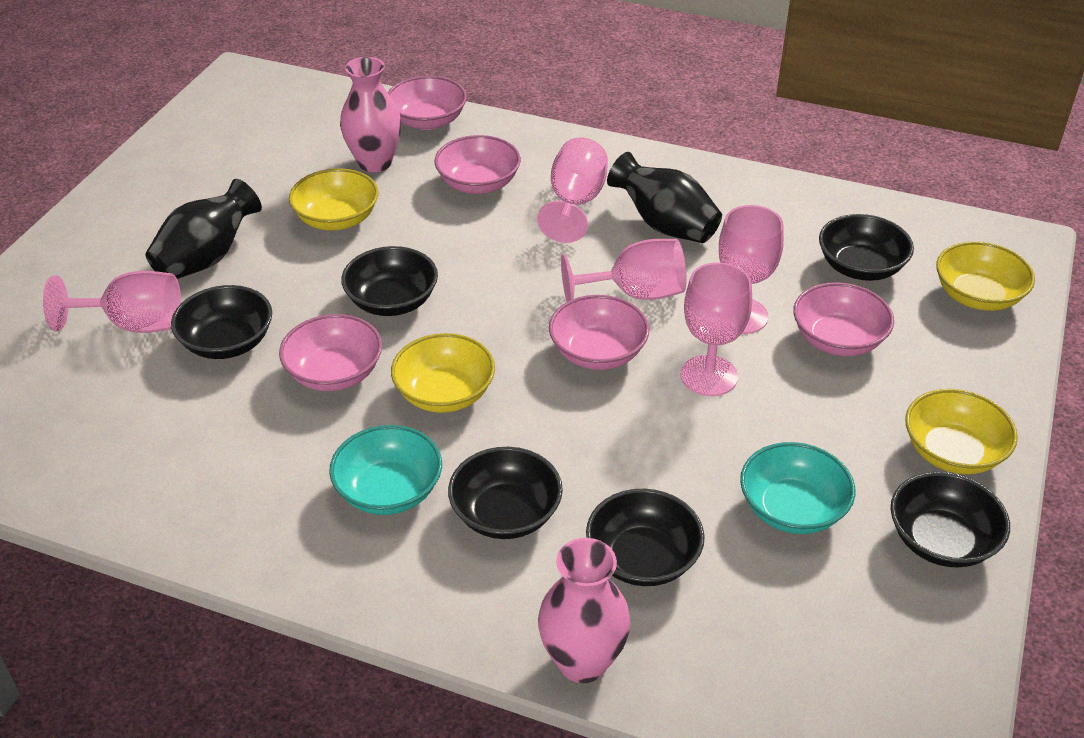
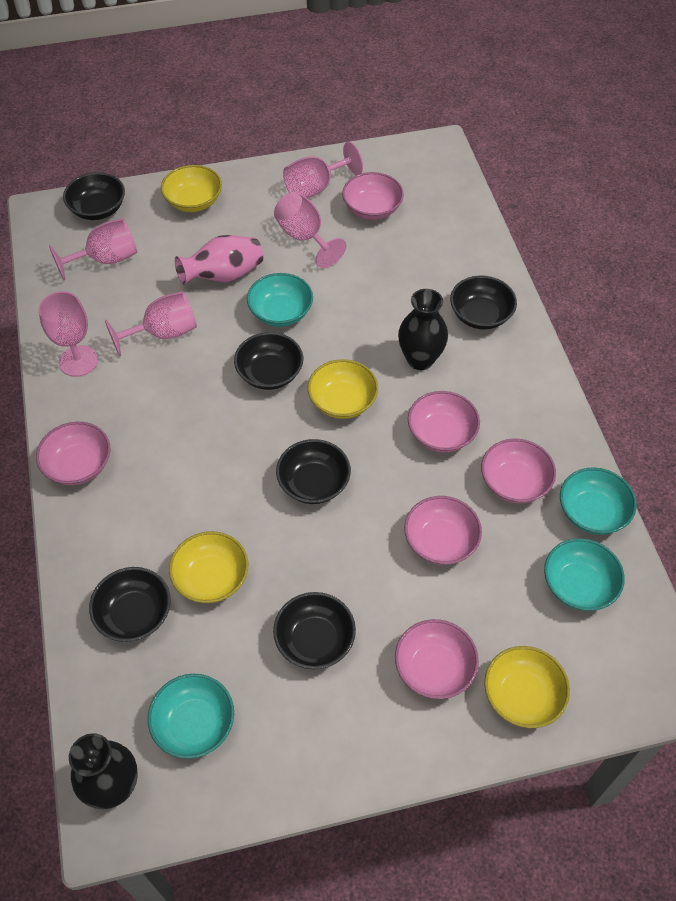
pink bowl: 5 -> 6
pink vase: 2 -> 1
turquoise bowl: 2 -> 4

